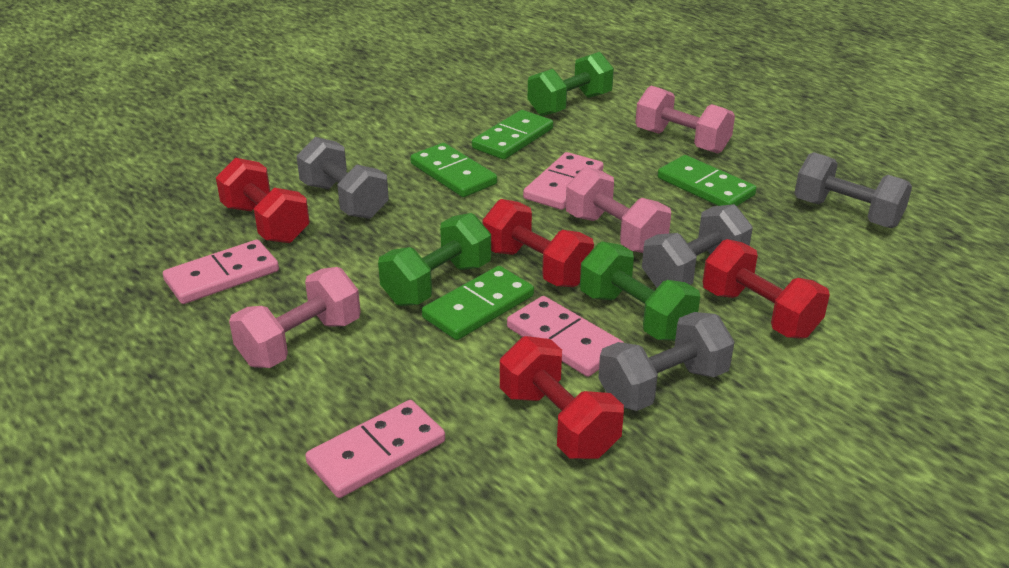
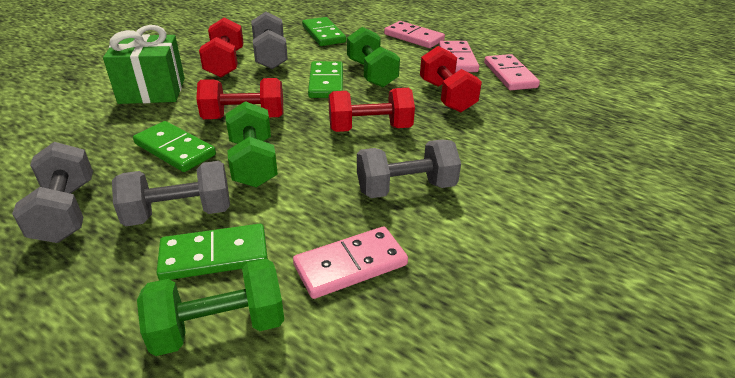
green gift: 0 -> 1
pink dumbbell: 3 -> 0

